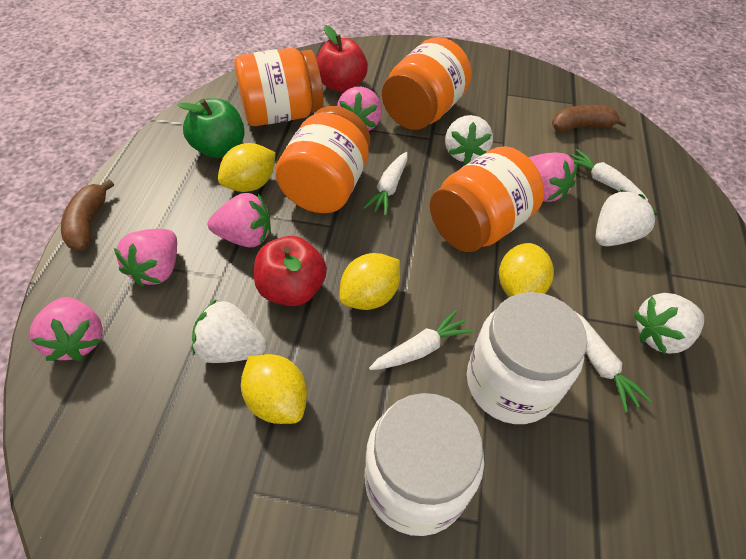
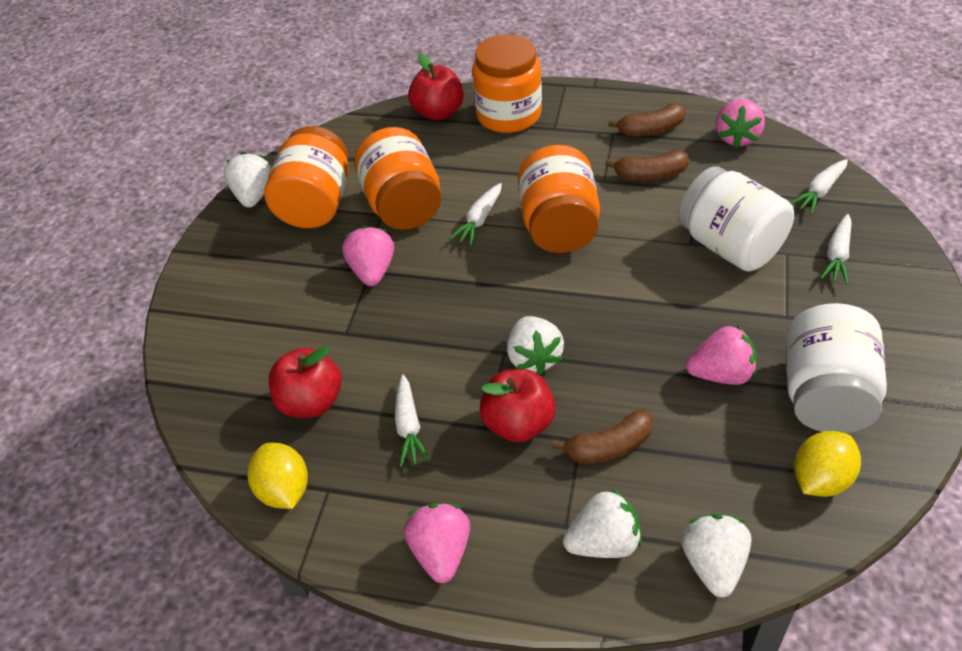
brown banana: 2 -> 3
green apple: 1 -> 0
pink strawberry: 5 -> 4
red apple: 2 -> 3
yellow lemon: 4 -> 2

